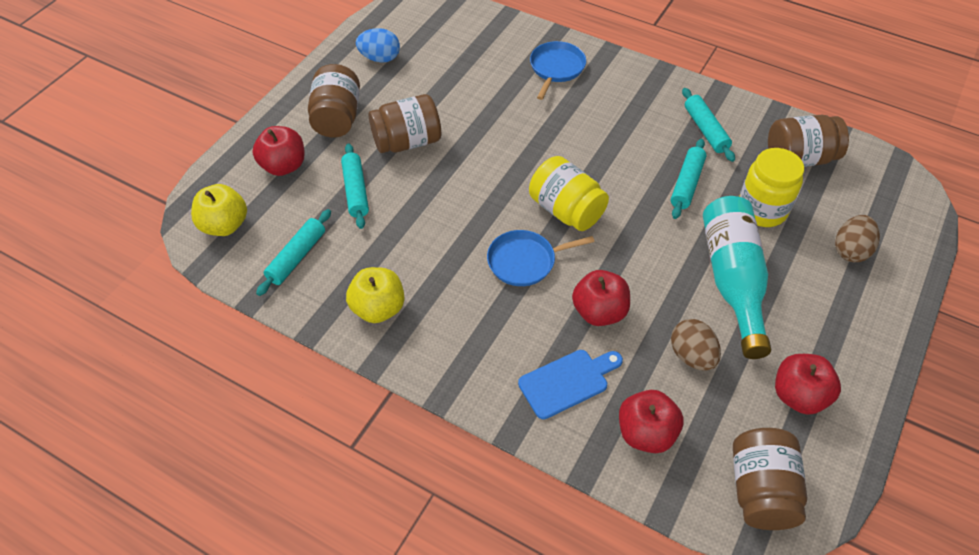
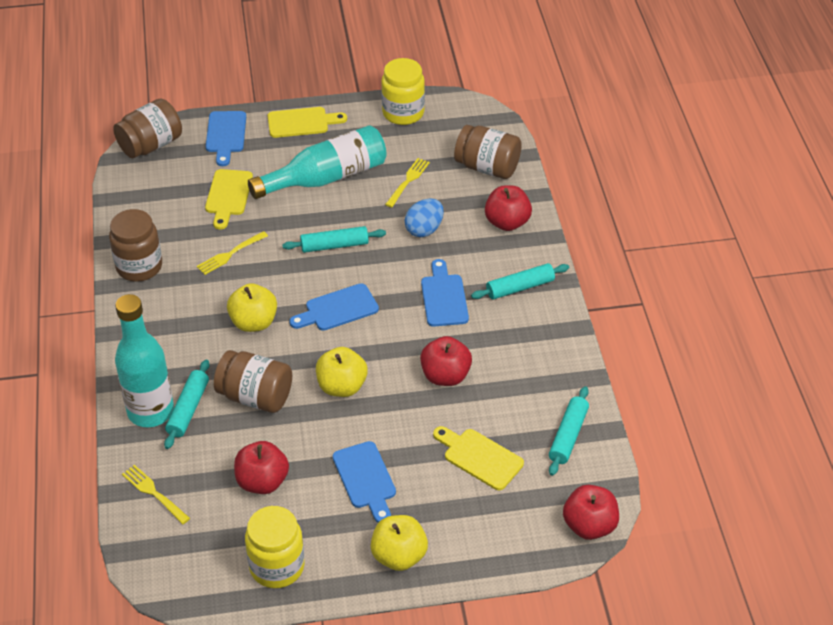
blue cutting board: 1 -> 4
blue pan: 2 -> 0
brown egg: 2 -> 0
turquoise bottle: 1 -> 2
yellow apple: 2 -> 3
yellow cutting board: 0 -> 3
yellow fork: 0 -> 3

